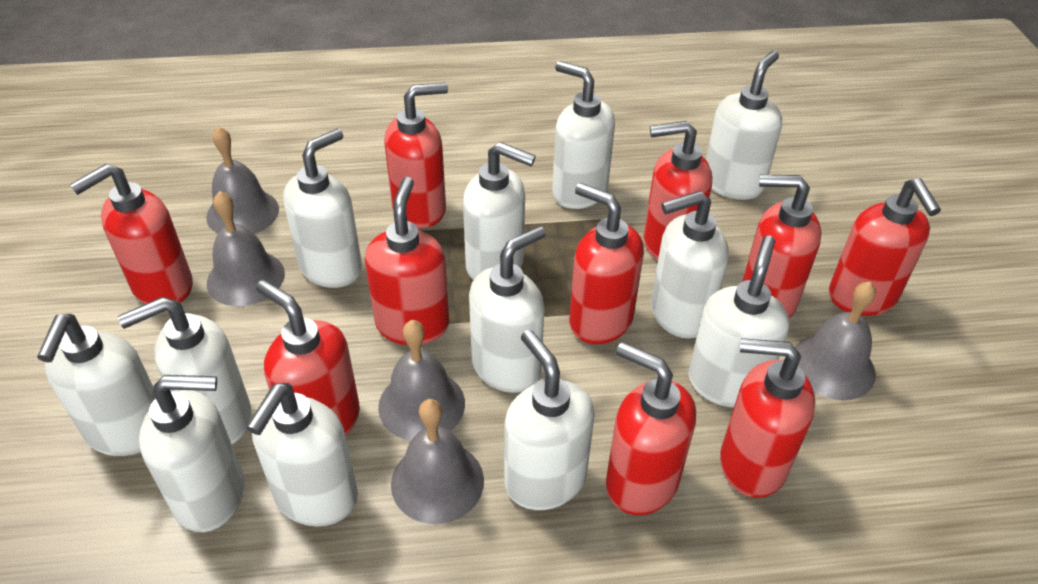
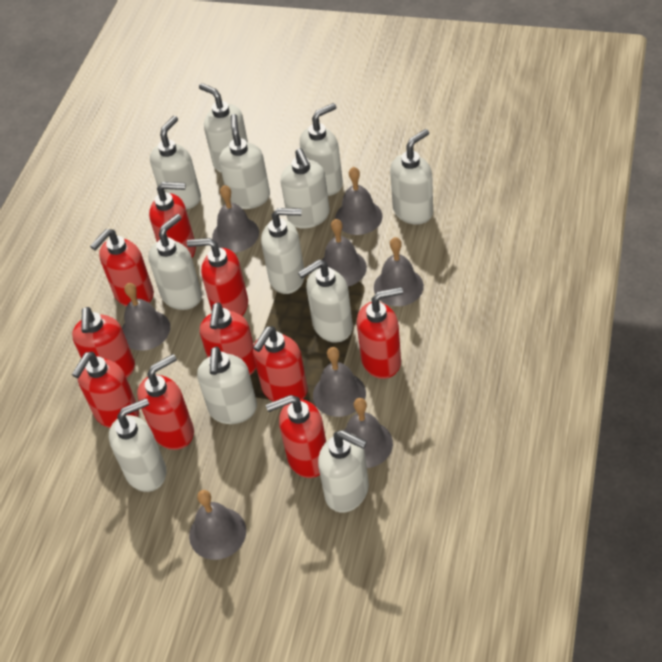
grey bell: 5 -> 8

